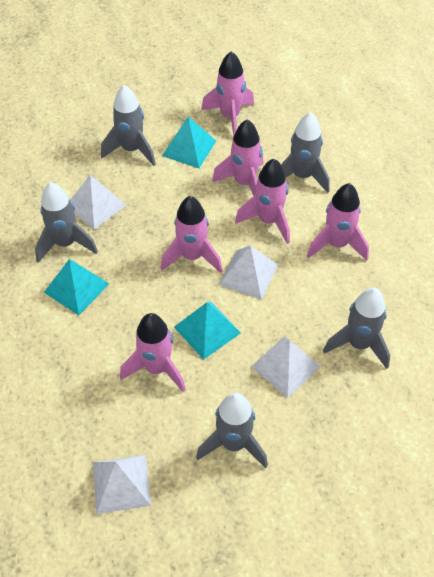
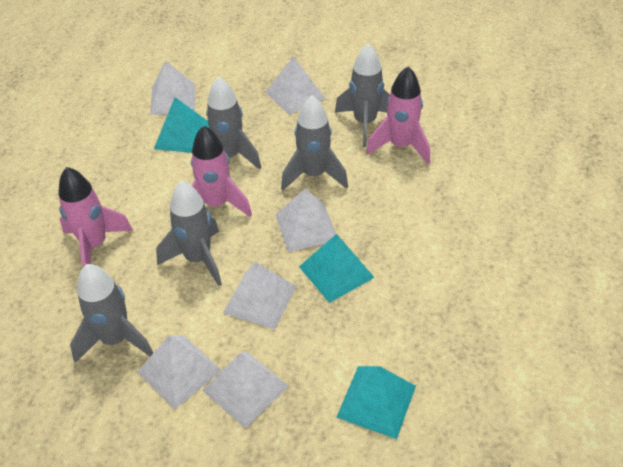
pink rocket: 6 -> 3
white pyramid: 4 -> 6

